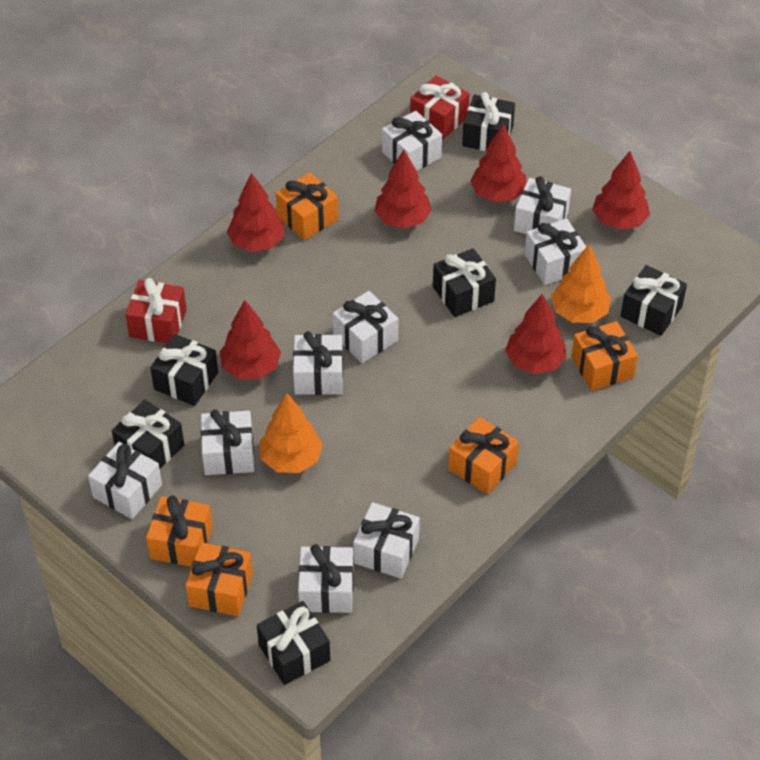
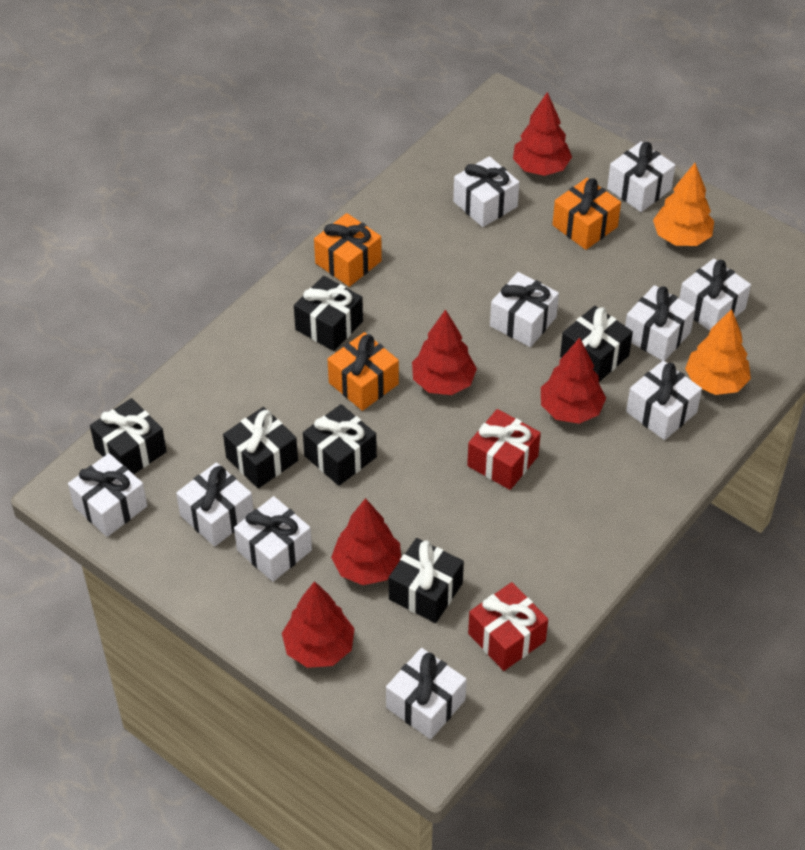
orange gift: 5 -> 3
red tree: 6 -> 5
white gift: 9 -> 10

